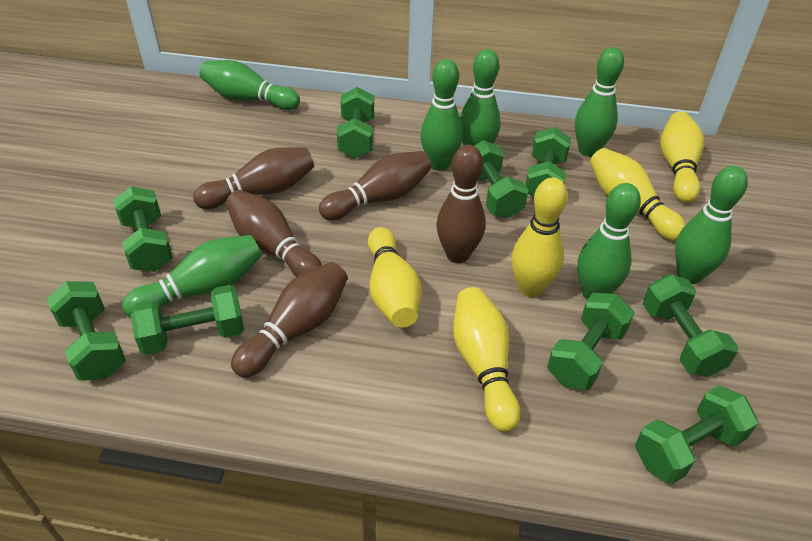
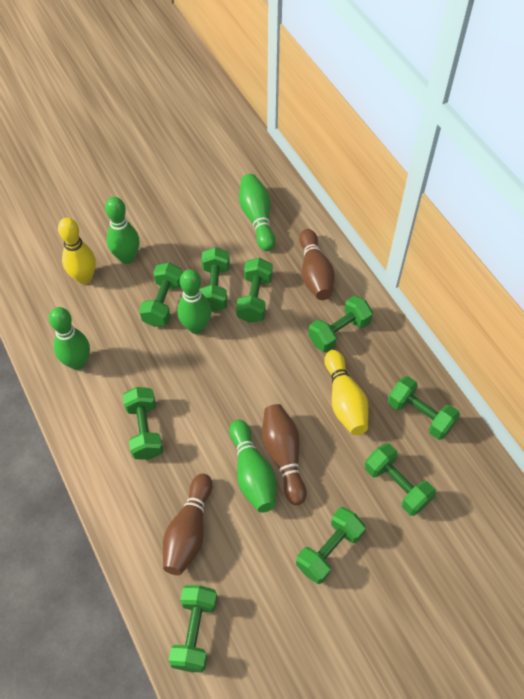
brown bowling pin: 5 -> 3
green bowling pin: 7 -> 5
yellow bowling pin: 5 -> 2

